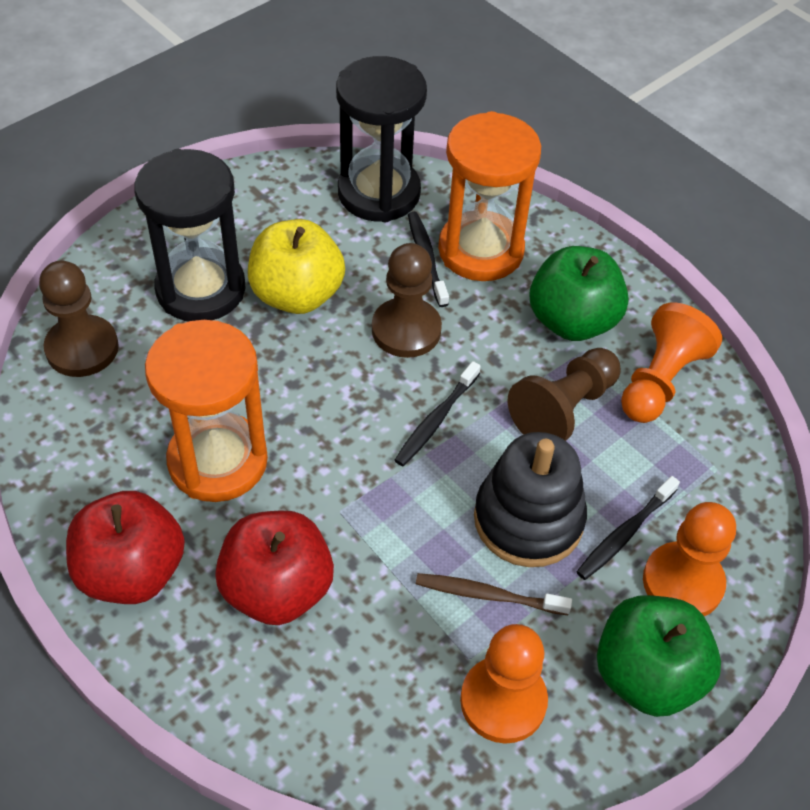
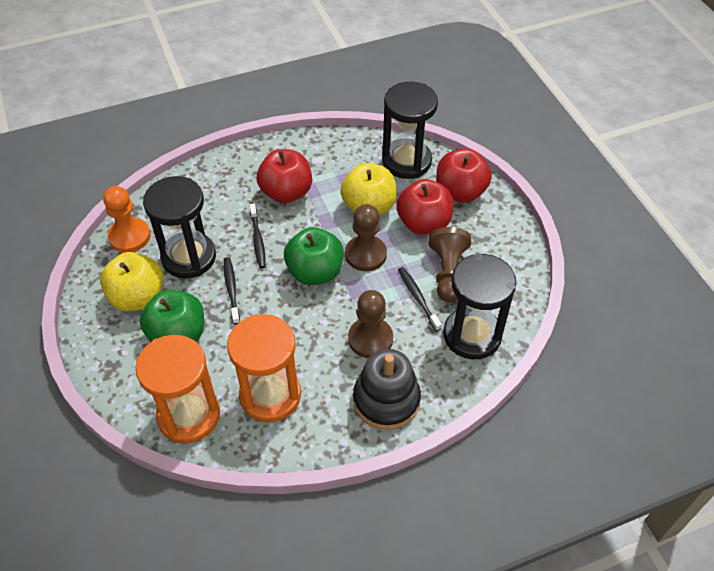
black hourglass: 2 -> 3
brown toothbrush: 1 -> 0
orange pawn: 3 -> 1
red apple: 2 -> 3
yellow apple: 1 -> 2

